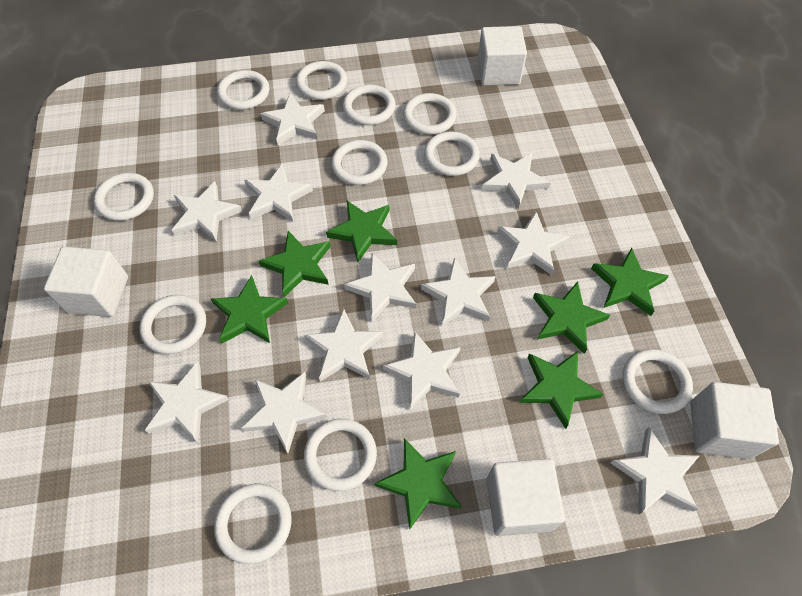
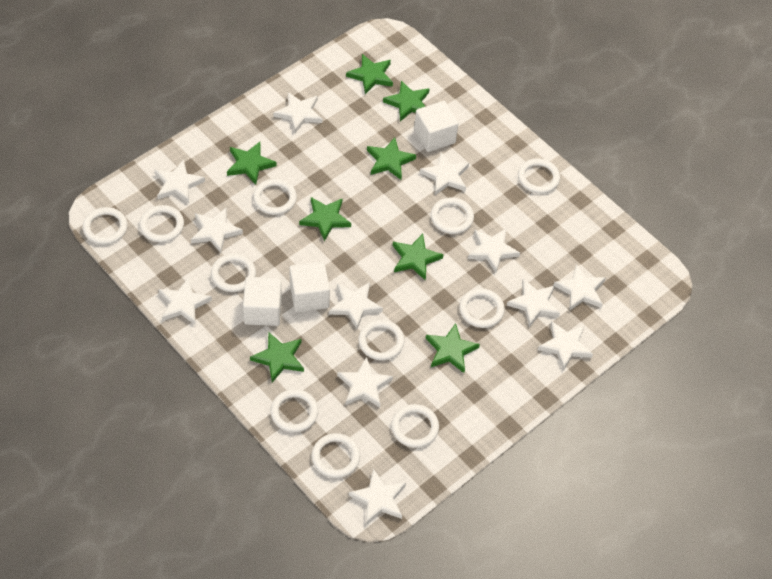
green star: 7 -> 8
white cube: 4 -> 3

